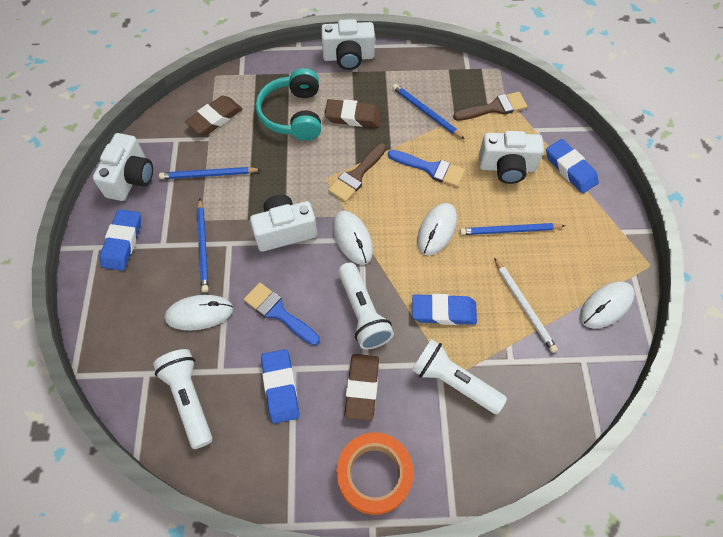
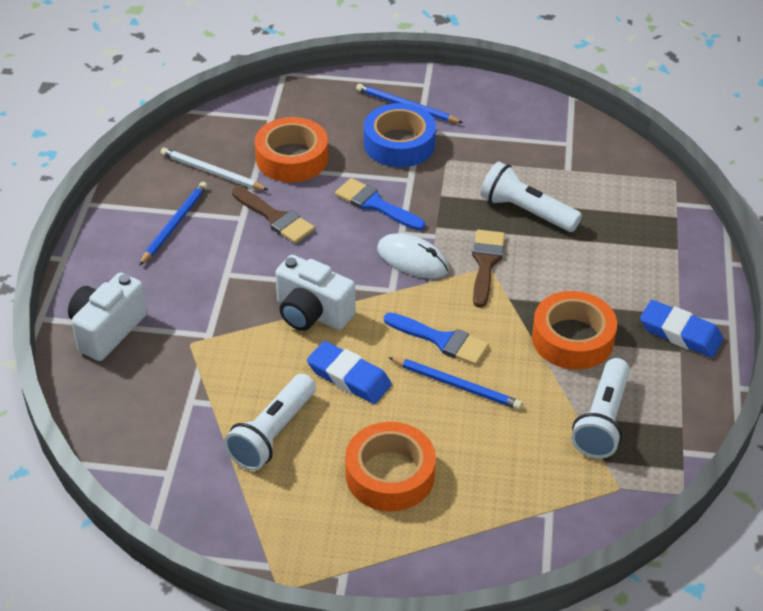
blue eraser: 4 -> 2
blue pencil: 4 -> 3
blue tape: 0 -> 1
brown eraser: 3 -> 0
orange tape: 1 -> 3
turquoise headphones: 1 -> 0
white camera: 4 -> 2
white mouse: 4 -> 1

